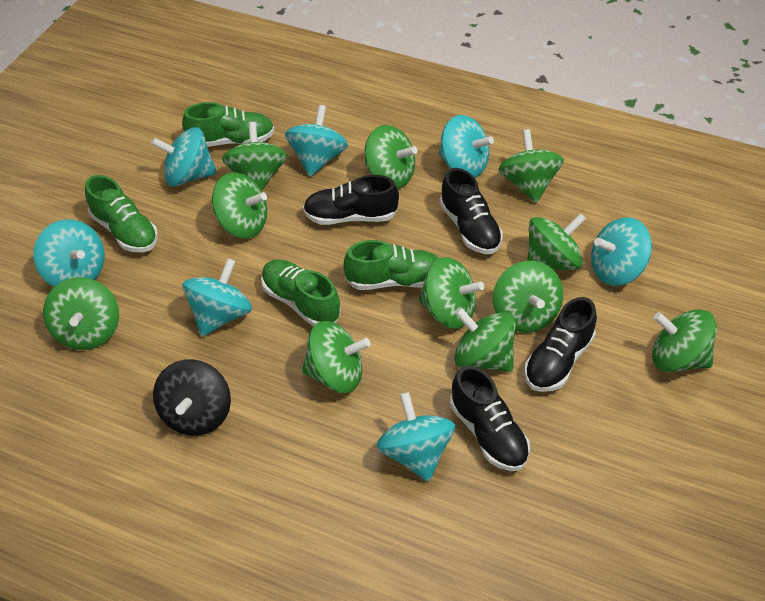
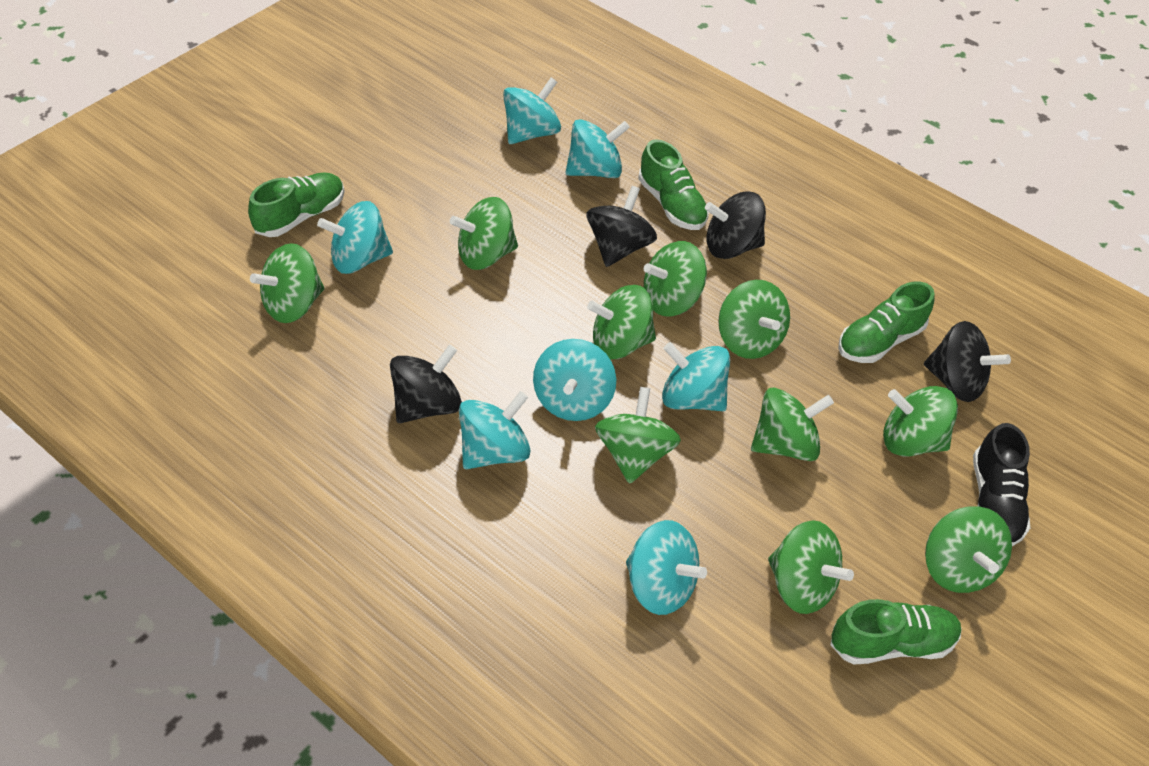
black shoe: 4 -> 1
black spinning top: 1 -> 4
green spinning top: 11 -> 10

